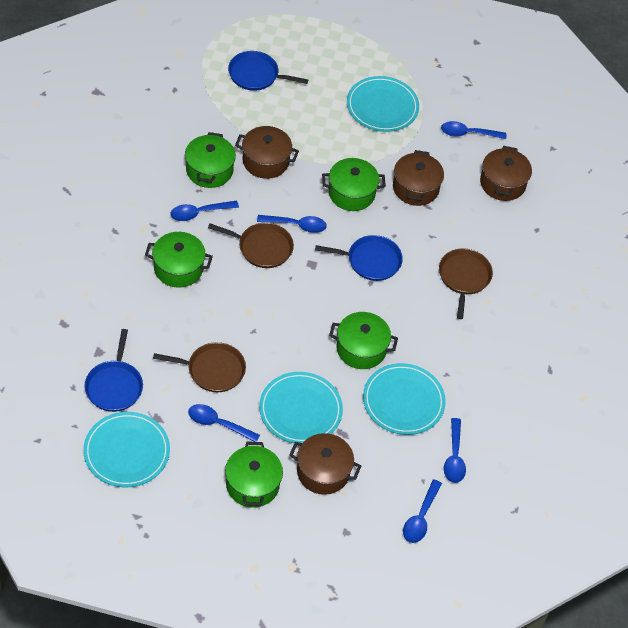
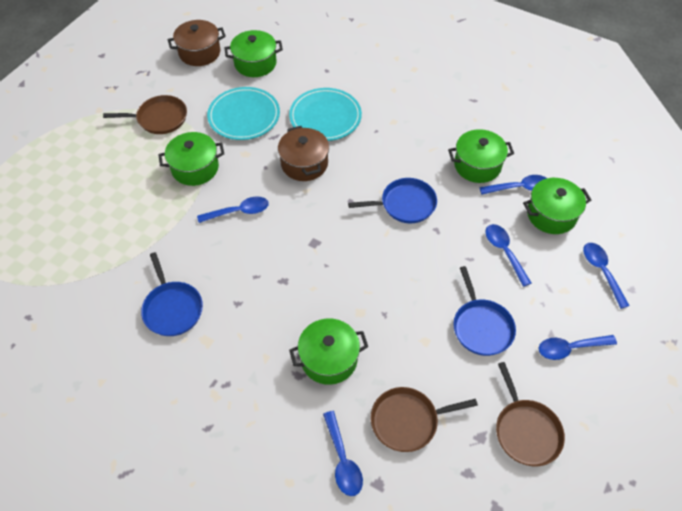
brown pot: 4 -> 2
turquoise plate: 4 -> 2

